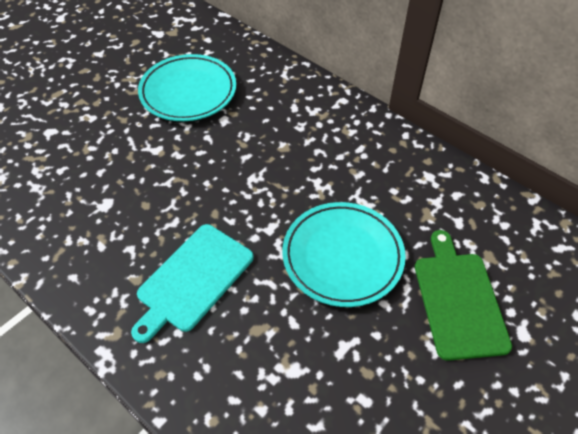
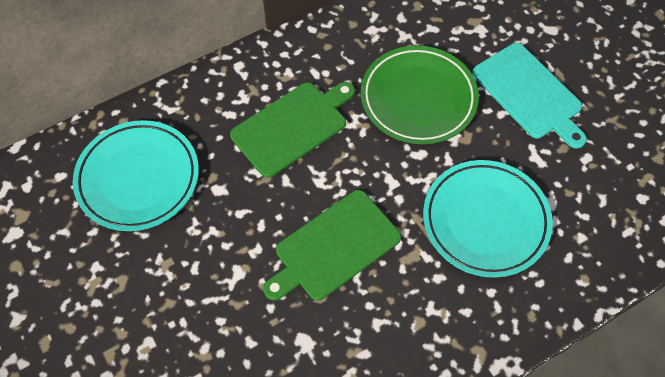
green cutting board: 1 -> 2
green plate: 0 -> 1

